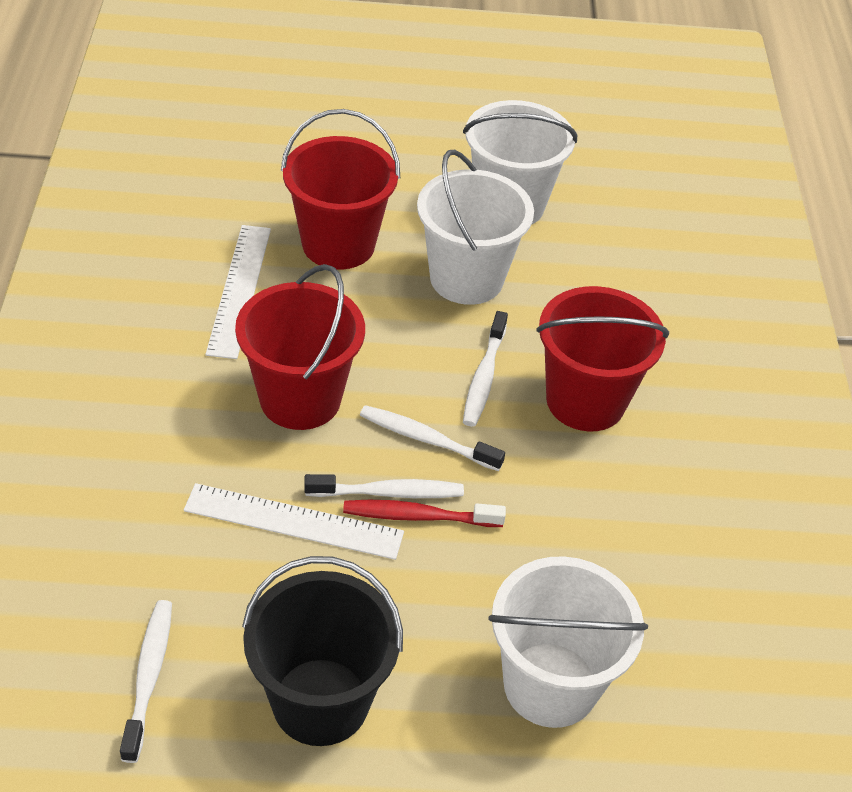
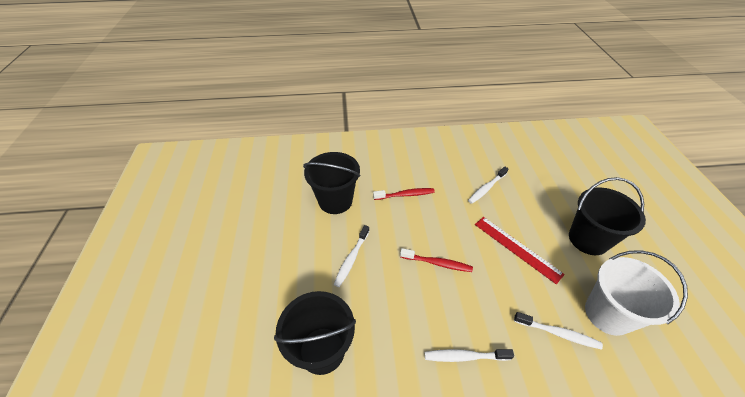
black bucket: 1 -> 3
red bucket: 3 -> 0
red ruler: 0 -> 1
red toothbrush: 1 -> 2
white bucket: 3 -> 1
white ruler: 2 -> 0

